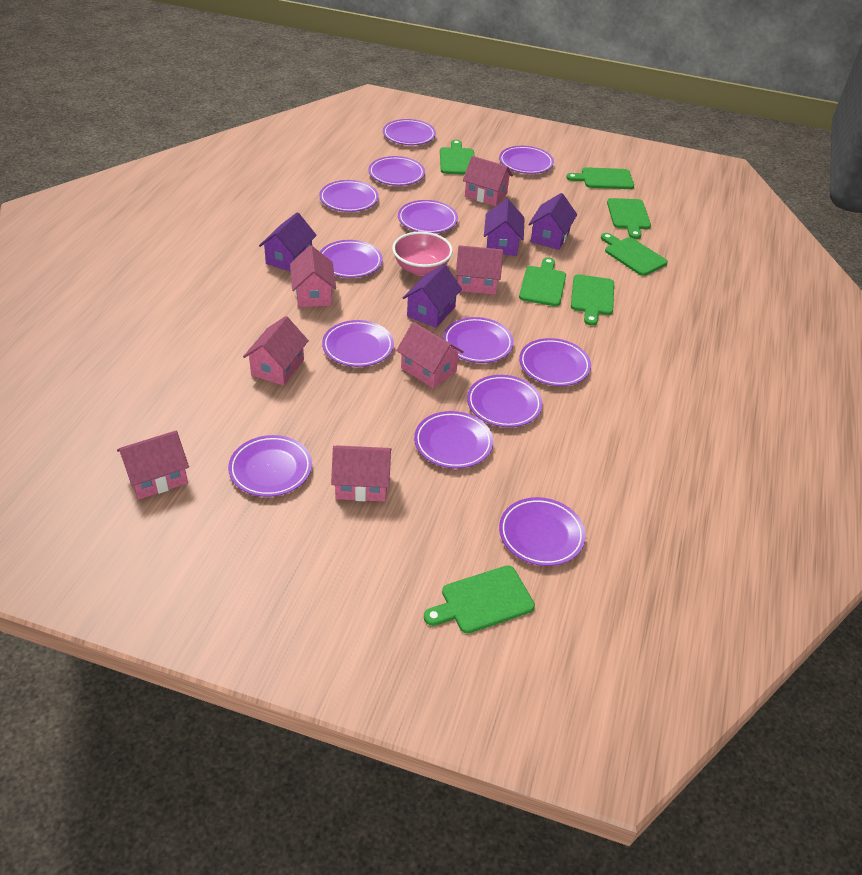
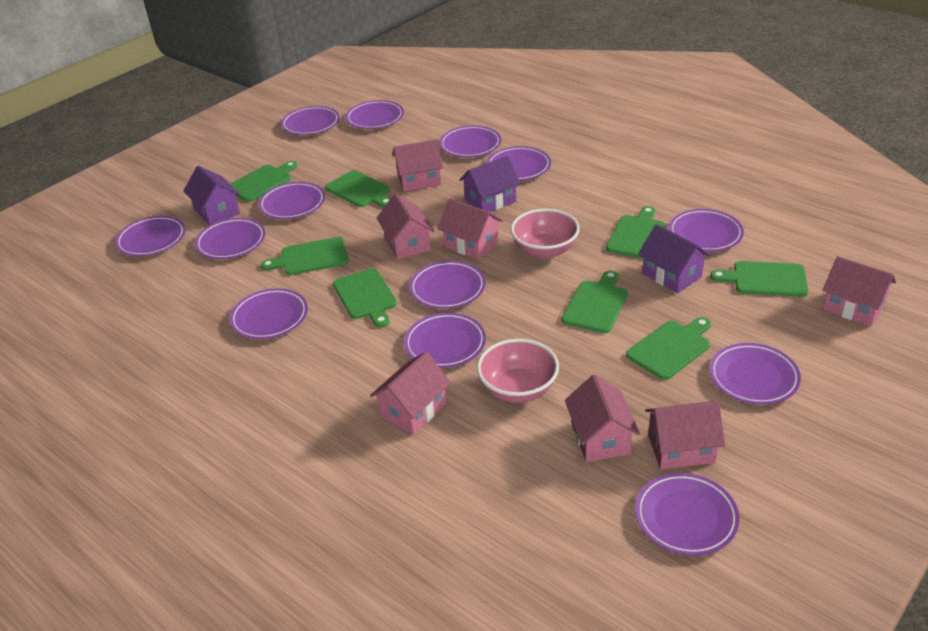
green cutting board: 7 -> 8
pink bowl: 1 -> 2
purple house: 4 -> 3

